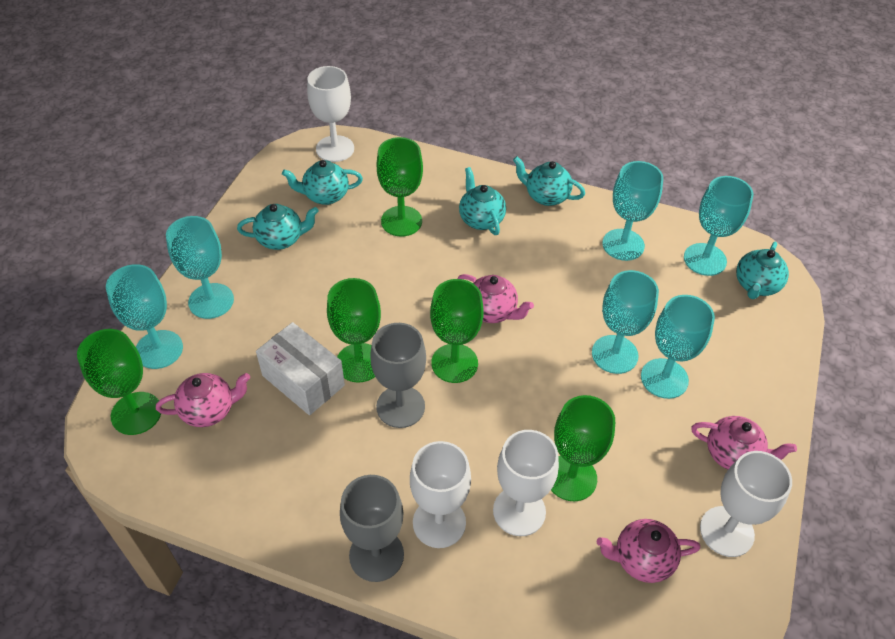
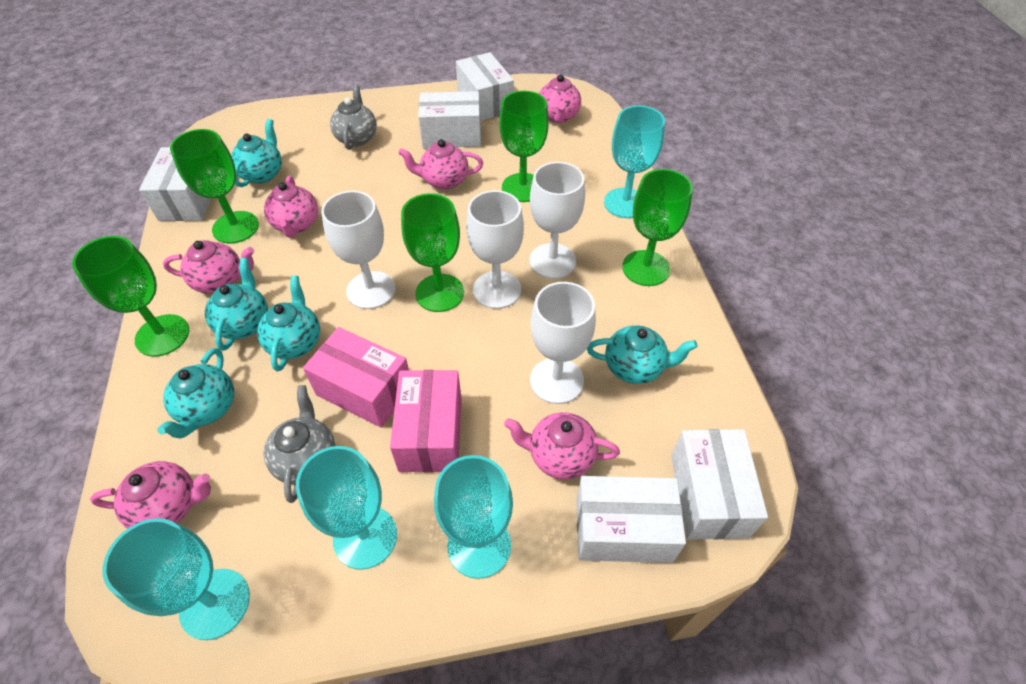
grey goblet: 2 -> 0
grey teapot: 0 -> 2
pink box: 0 -> 2
pink teapot: 4 -> 6
turquoise goblet: 6 -> 4
white box: 1 -> 5

